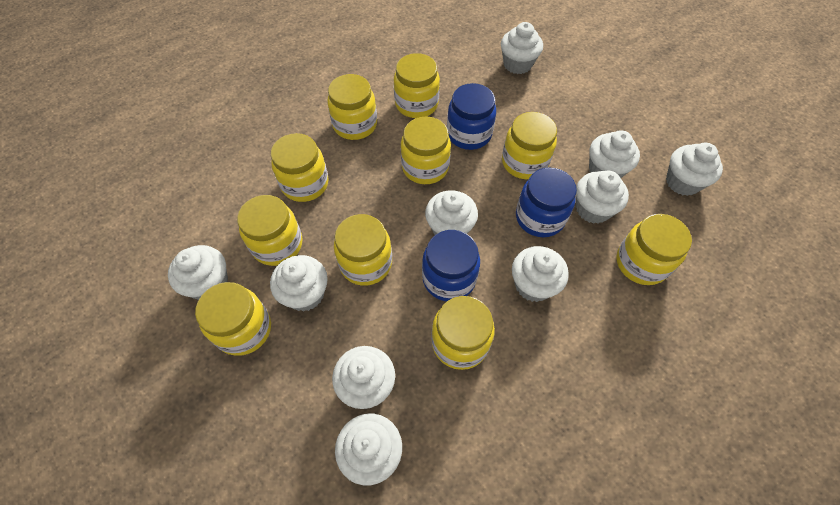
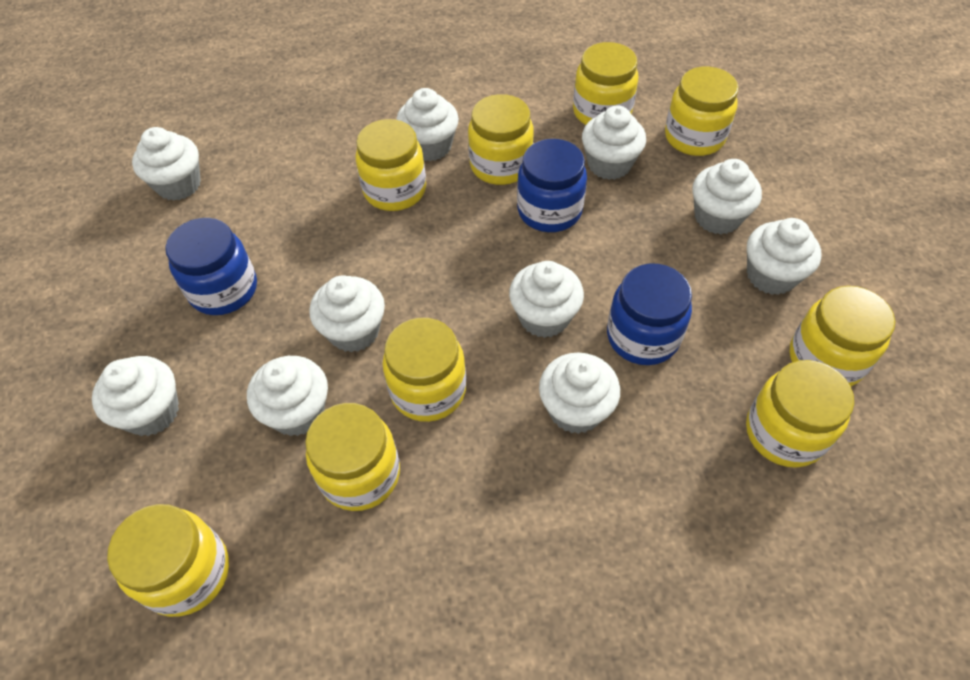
yellow jar: 10 -> 9

